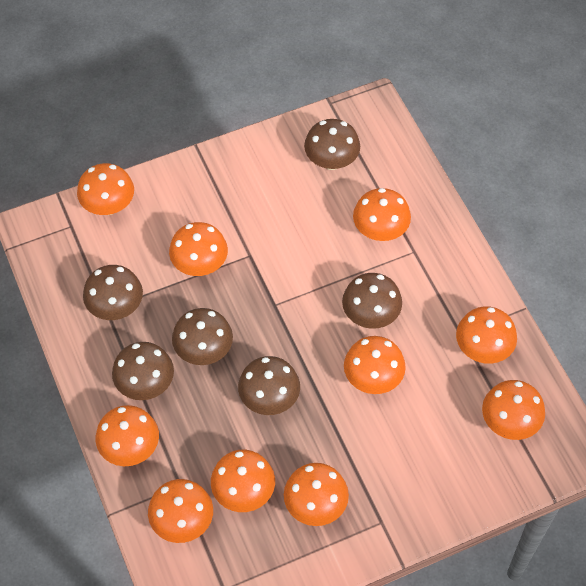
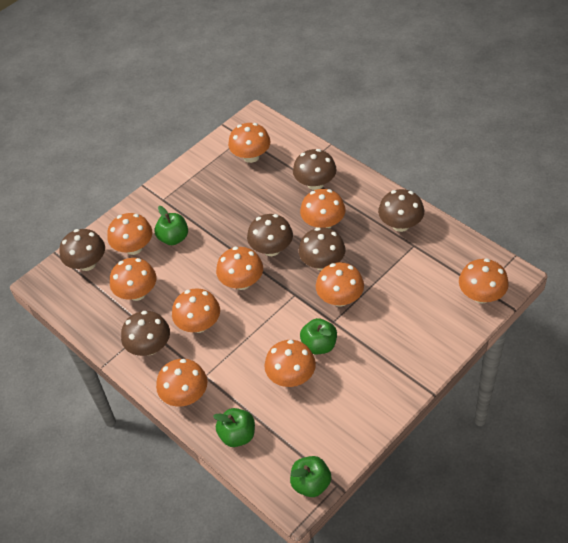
green apple: 0 -> 4

